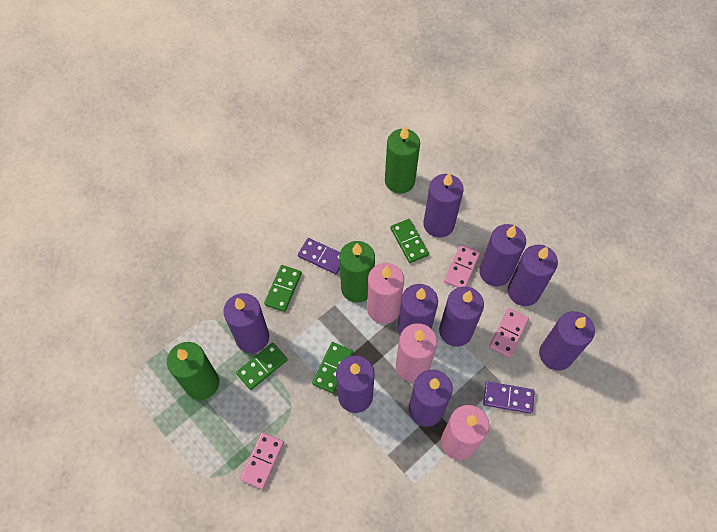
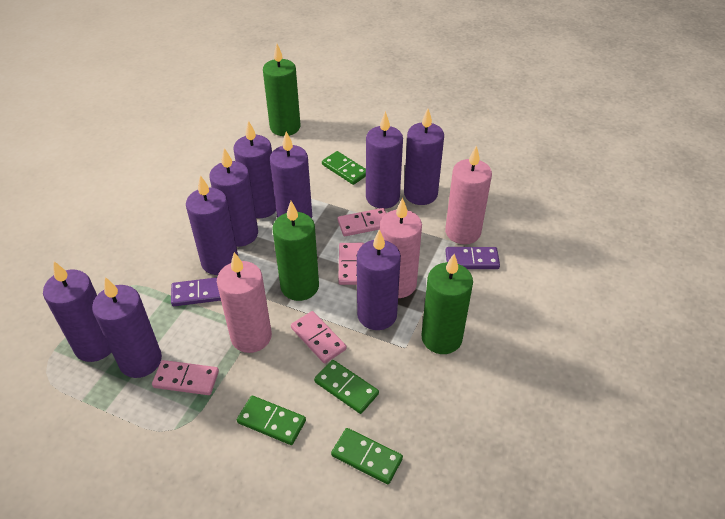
pink domino: 3 -> 4

